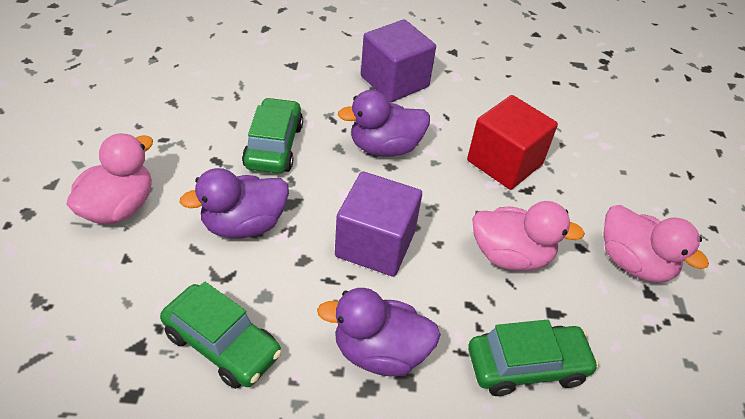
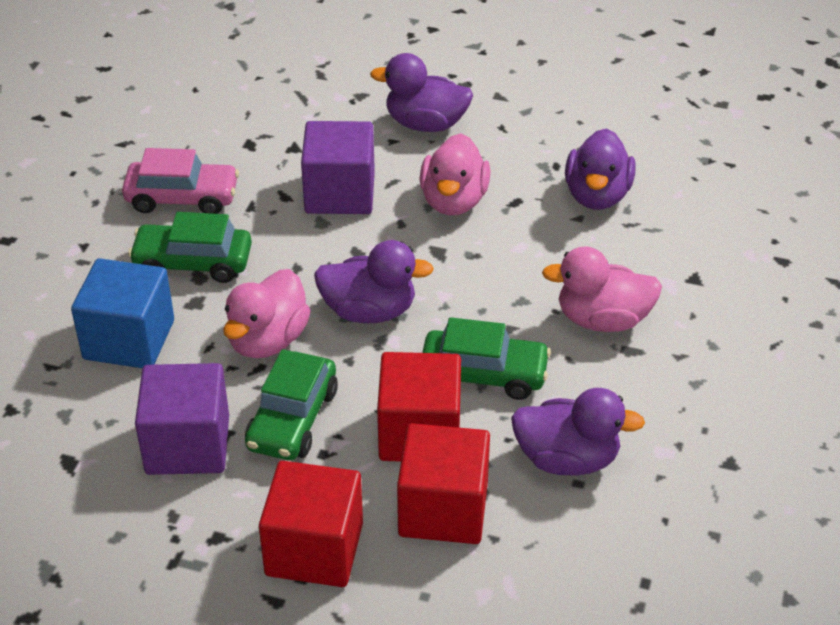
blue cube: 0 -> 1
pink car: 0 -> 1
purple duck: 3 -> 4
red cube: 1 -> 3

